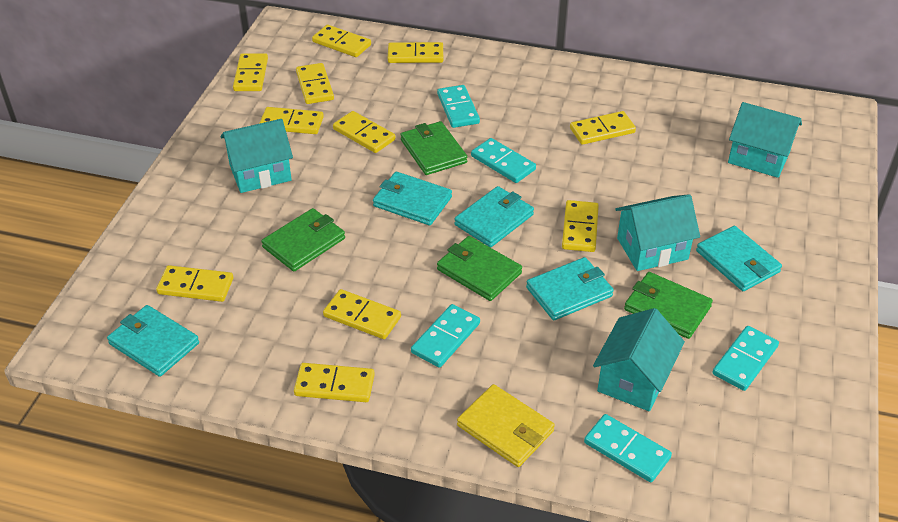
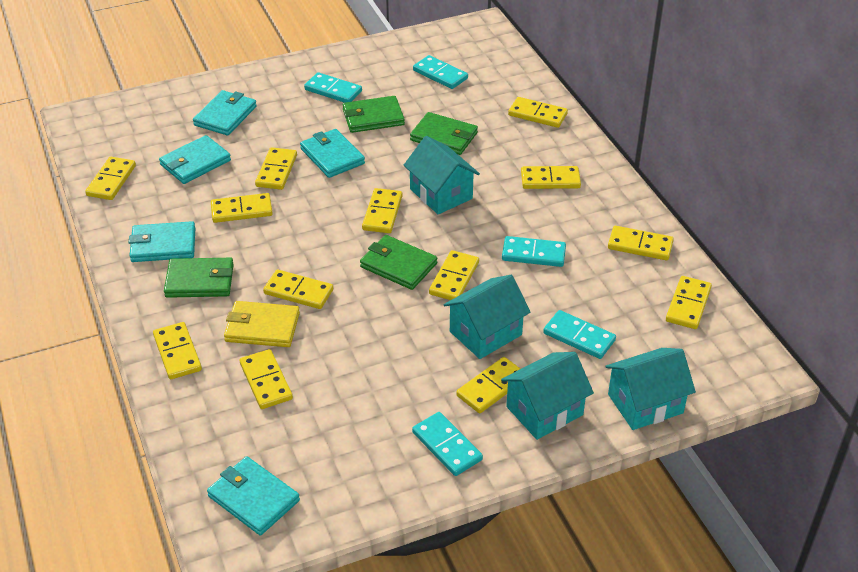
yellow domino: 11 -> 13

